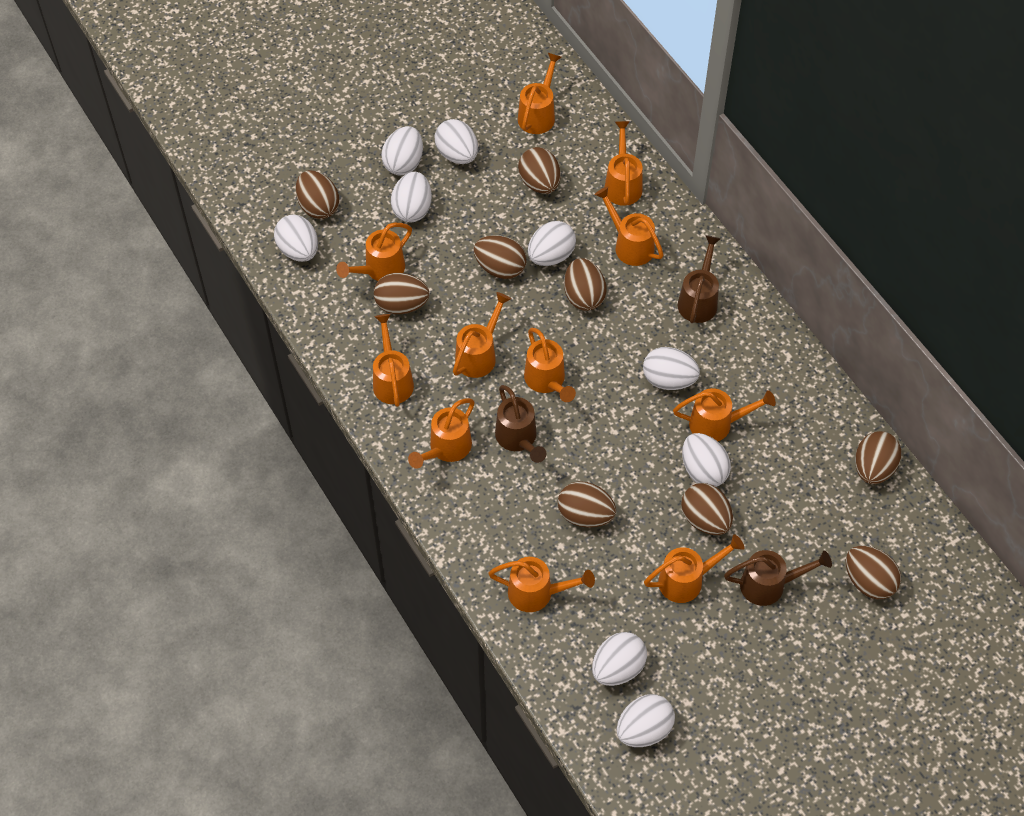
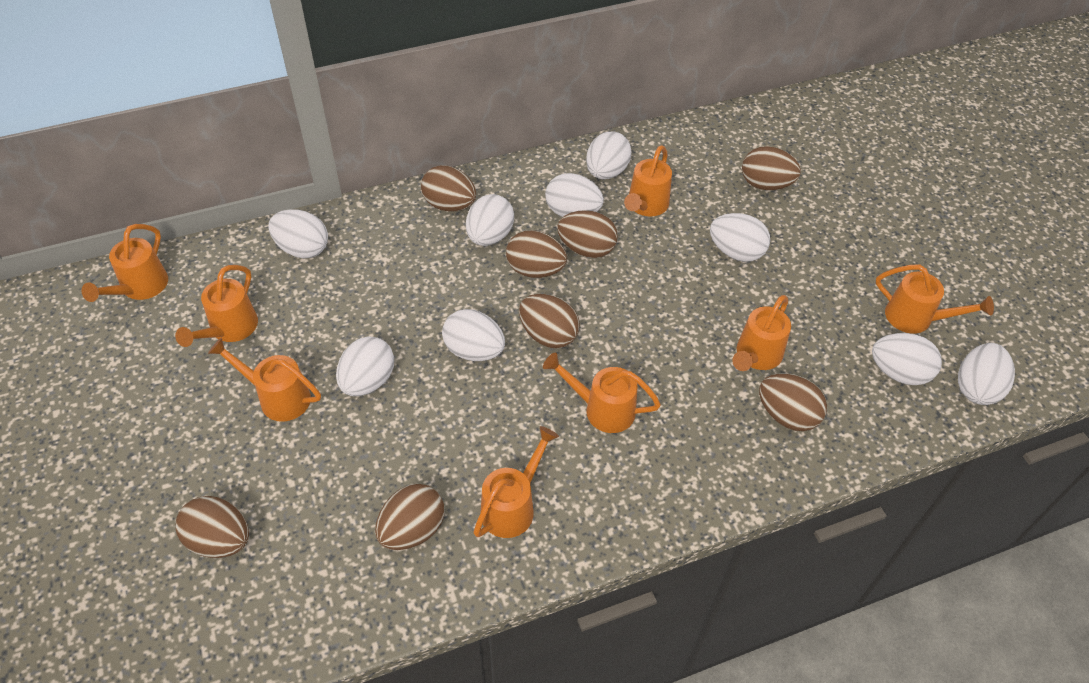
brown egg: 9 -> 8
brown watering can: 3 -> 0
orange watering can: 11 -> 8

